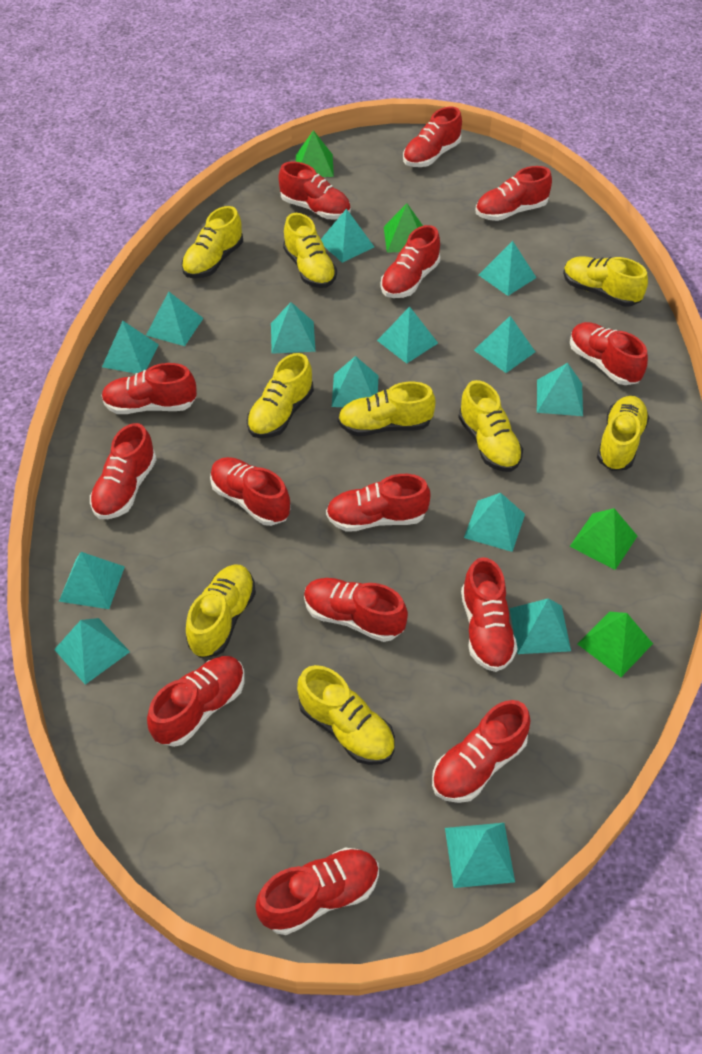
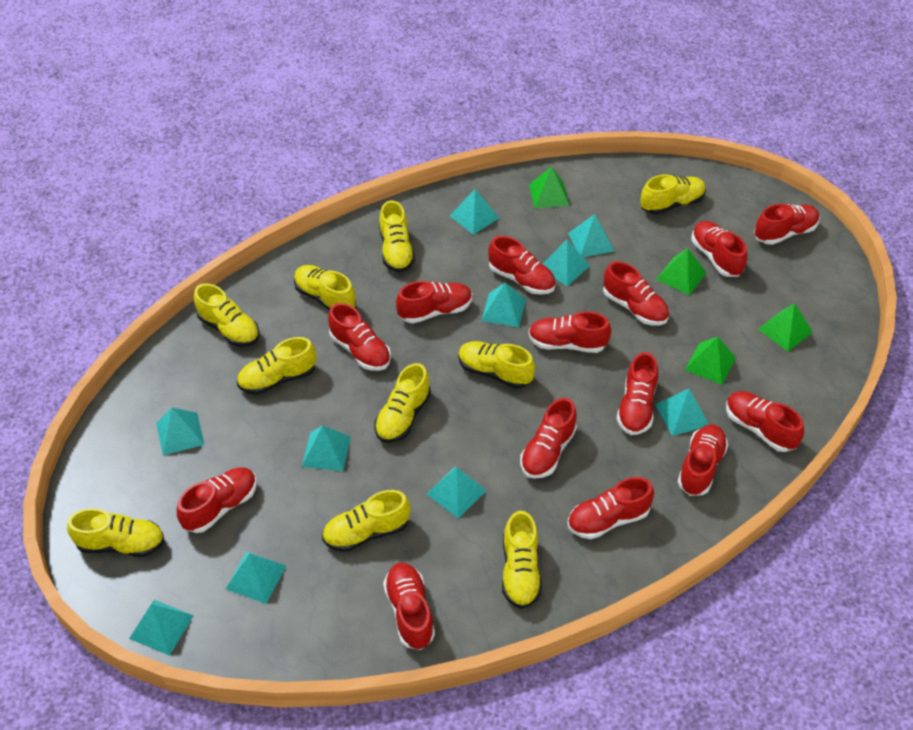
turquoise pyramid: 14 -> 10
yellow shoe: 9 -> 10

